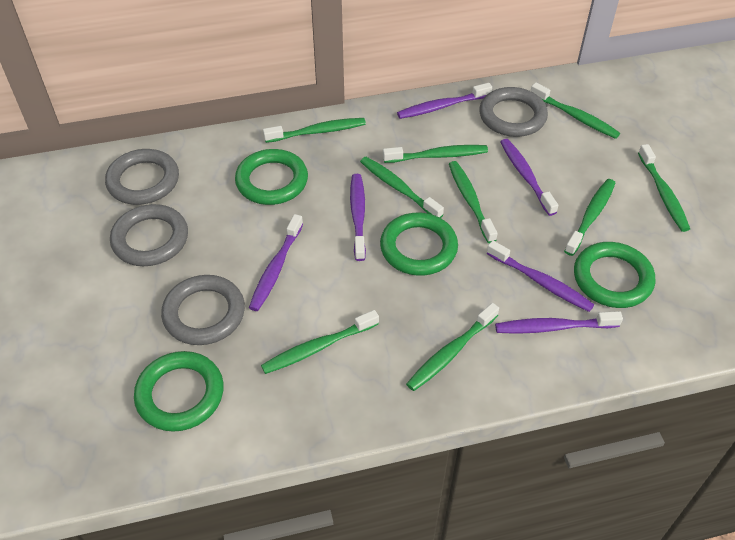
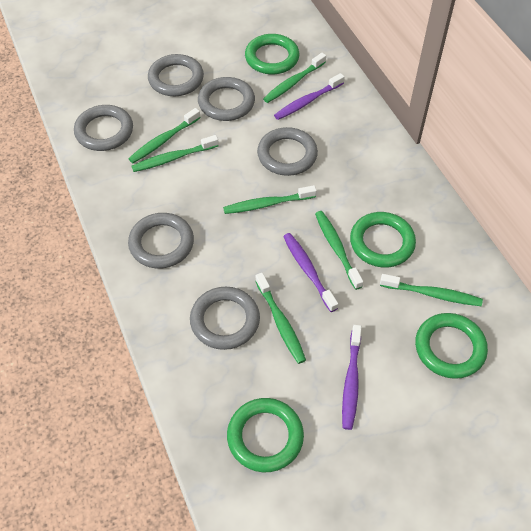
green toothbrush: 9 -> 7
grey ring: 4 -> 6
purple toothbrush: 6 -> 3

